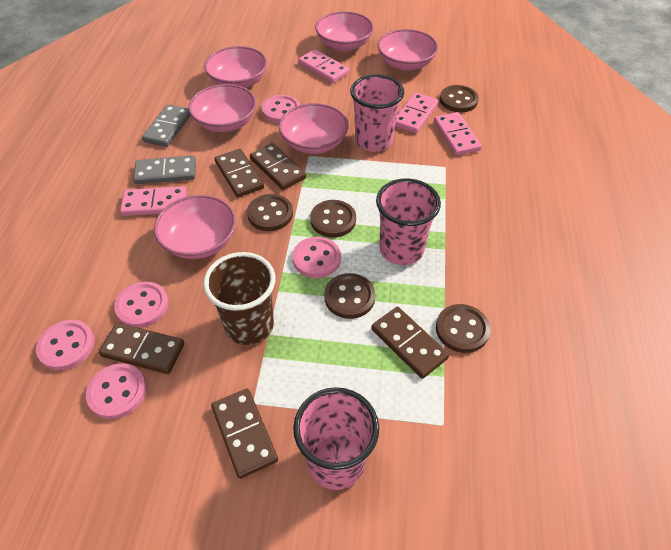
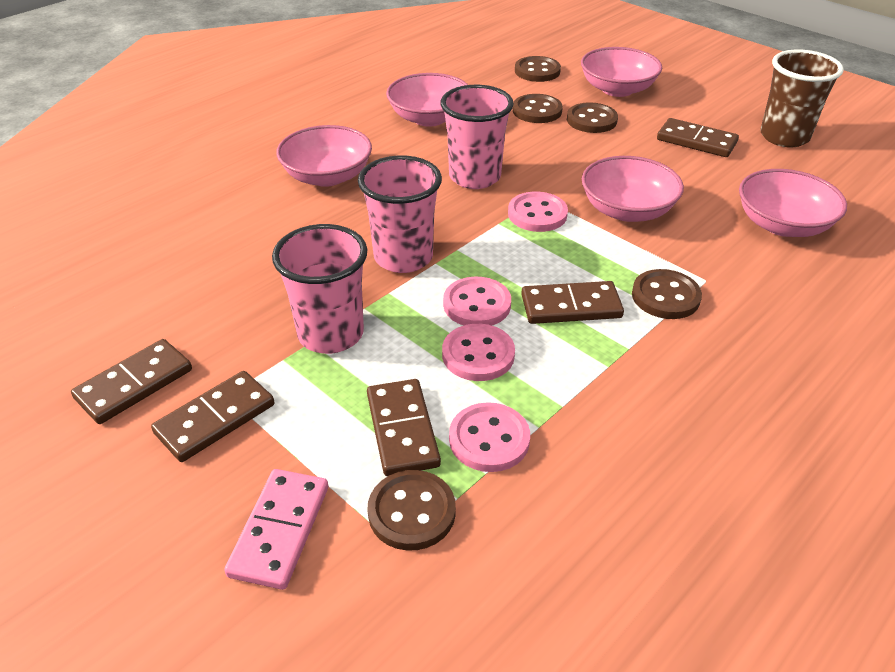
grey domino: 2 -> 0
pink bowl: 6 -> 5
pink button: 5 -> 4
pink domino: 4 -> 1

